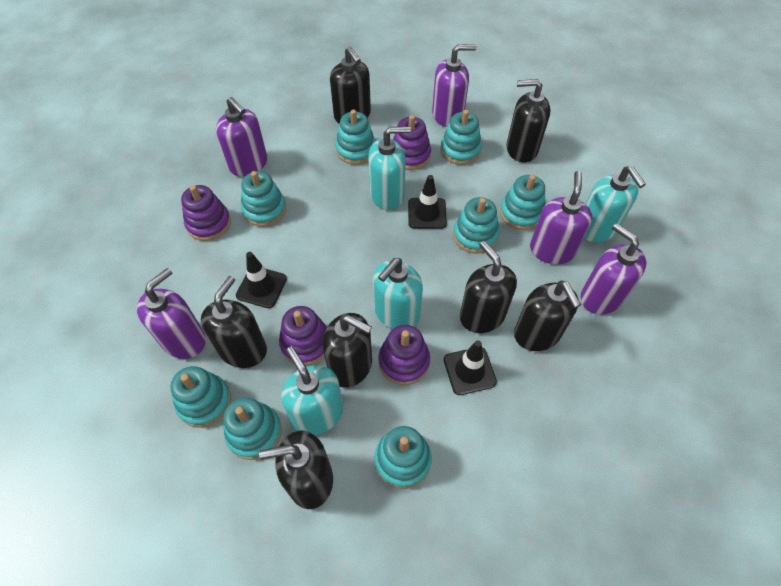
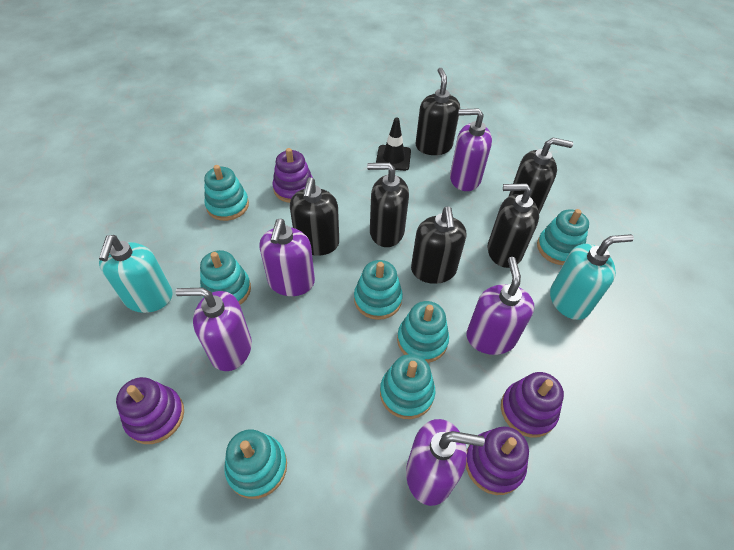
black soap dispenser: 7 -> 6
black traffic cone: 3 -> 1
turquoise soap dispenser: 4 -> 2
turquoise stacking toy: 8 -> 7

